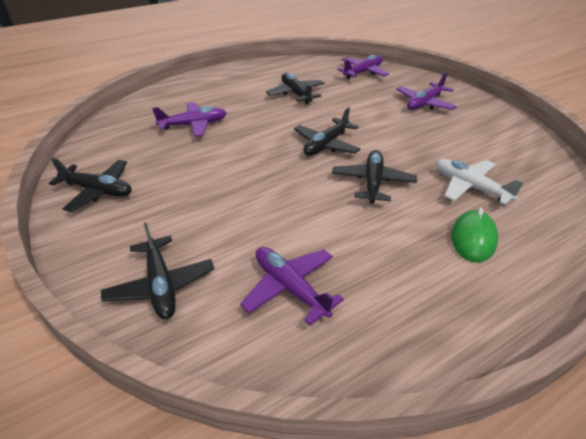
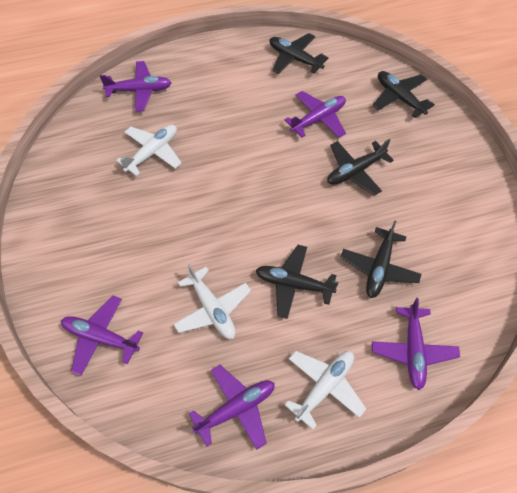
green mouse: 1 -> 0
purple plane: 4 -> 5
white plane: 1 -> 3

